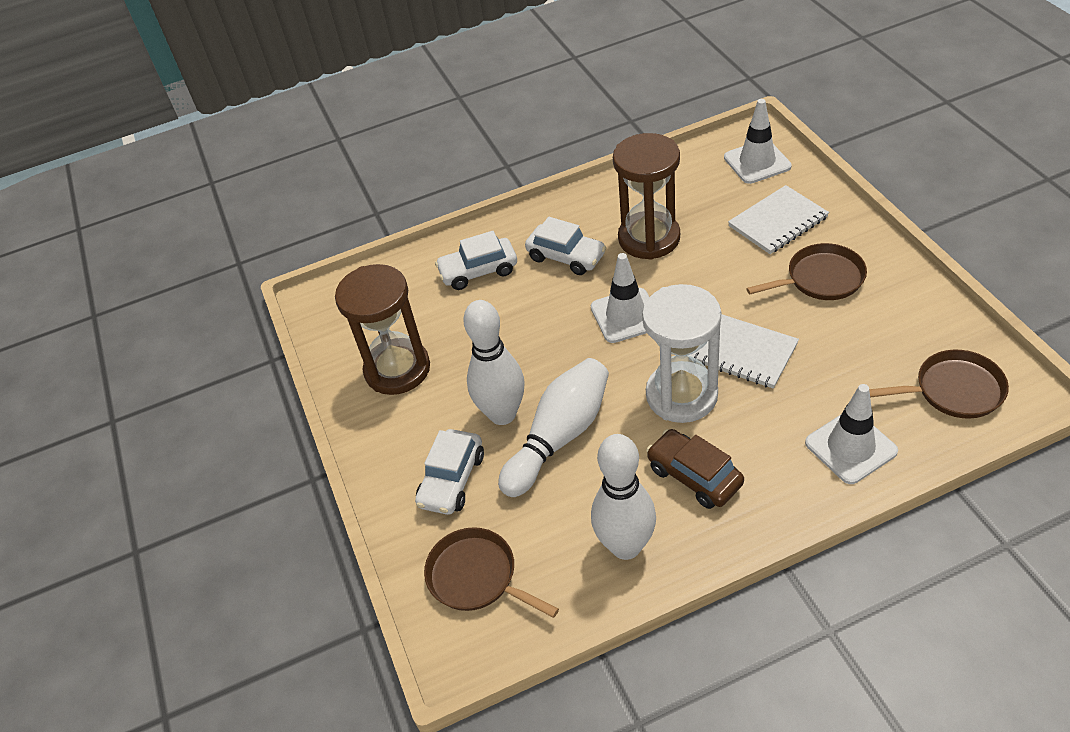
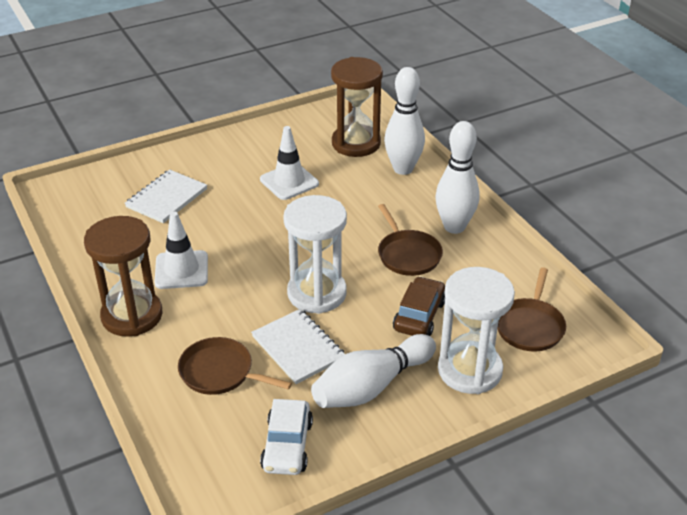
white car: 3 -> 1
white hourglass: 1 -> 2
white traffic cone: 3 -> 2

